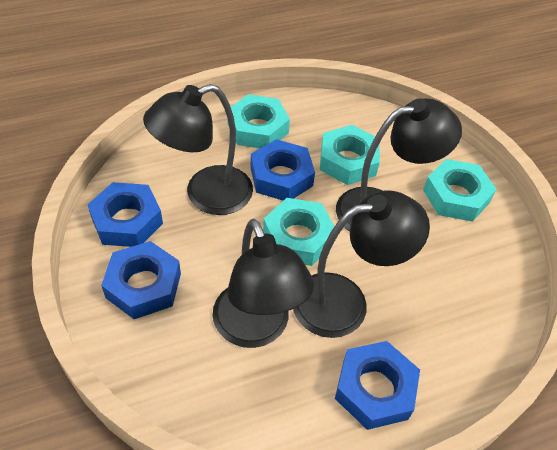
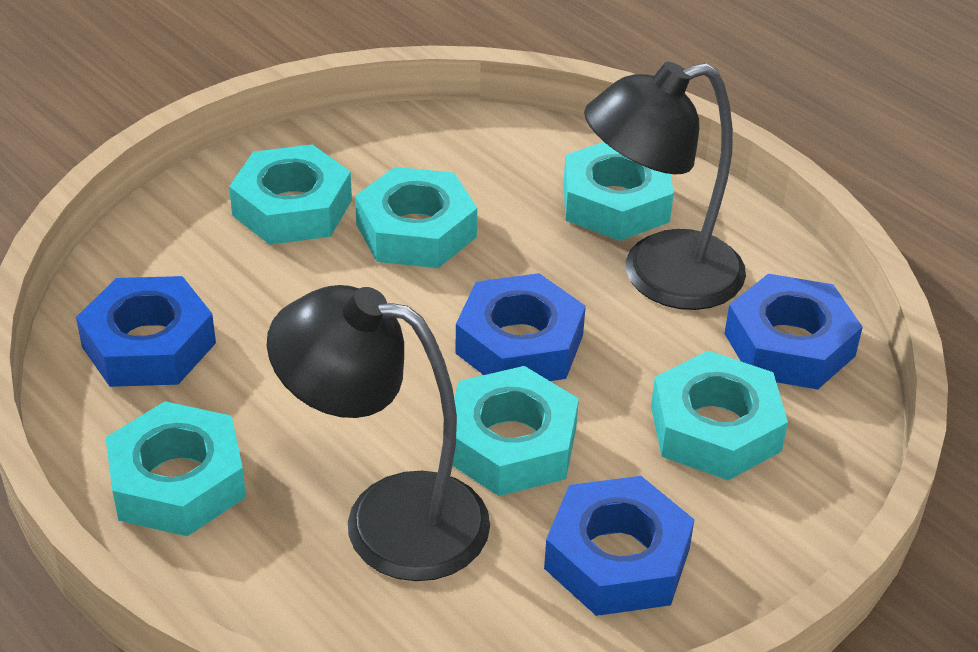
black lamp: 4 -> 2
turquoise nut: 4 -> 6

